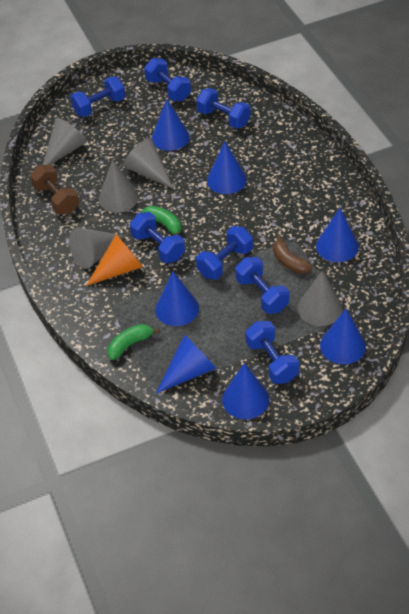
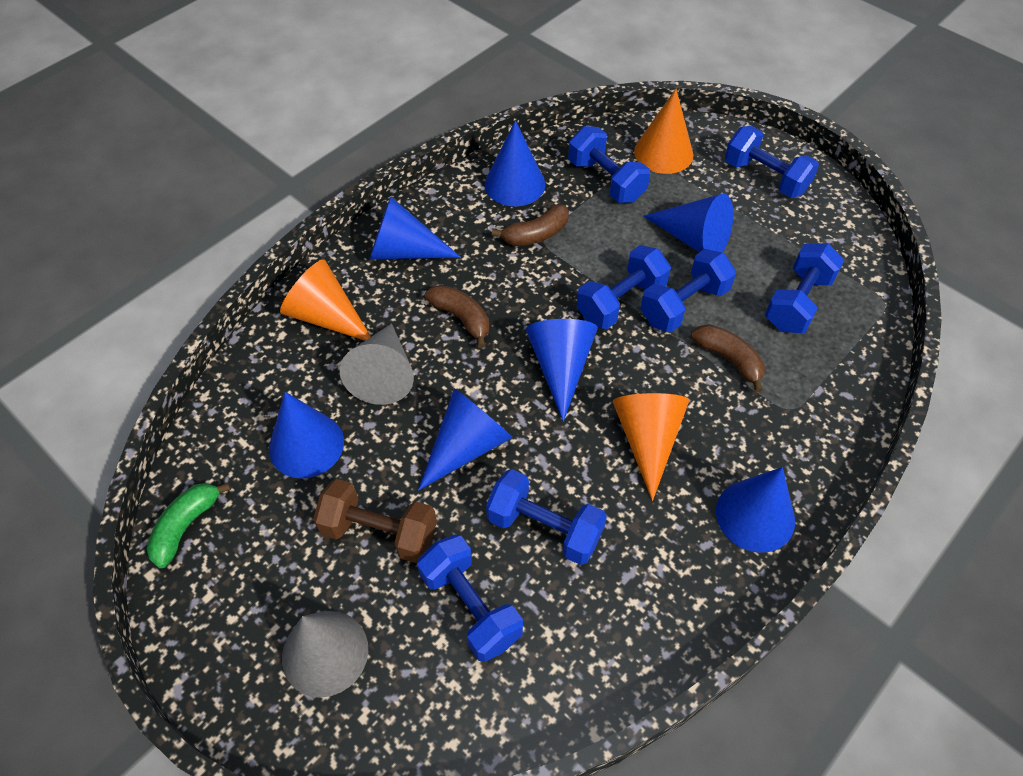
brown banana: 1 -> 3
green banana: 2 -> 1
grey cone: 5 -> 2
orange cone: 1 -> 3

